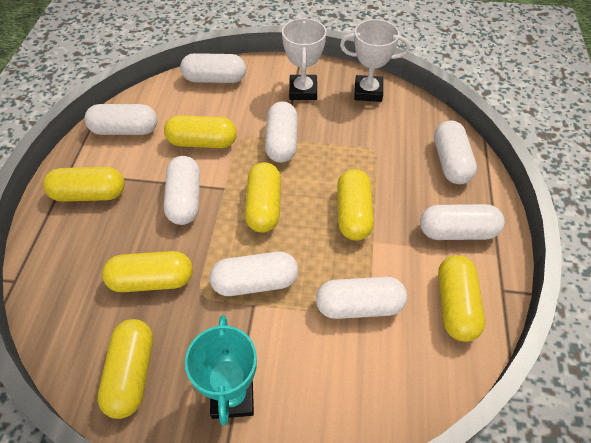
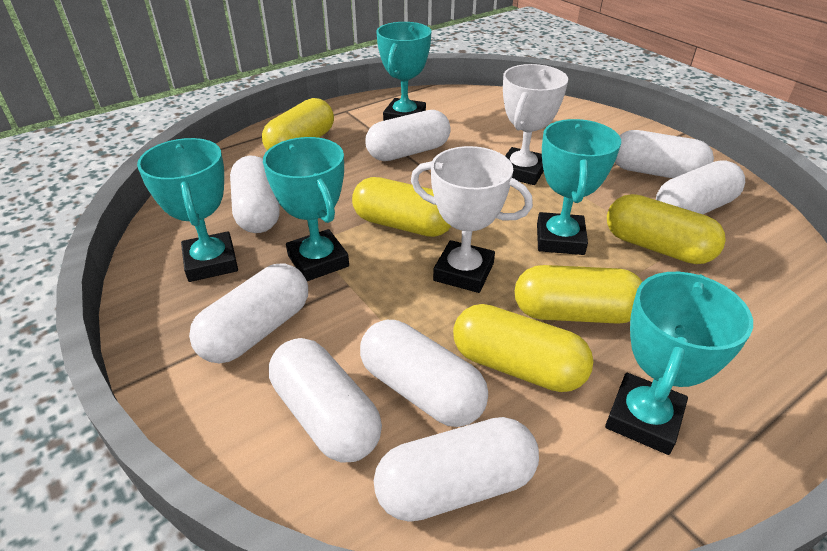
turquoise trophy: 1 -> 5
yellow capsule: 7 -> 5

